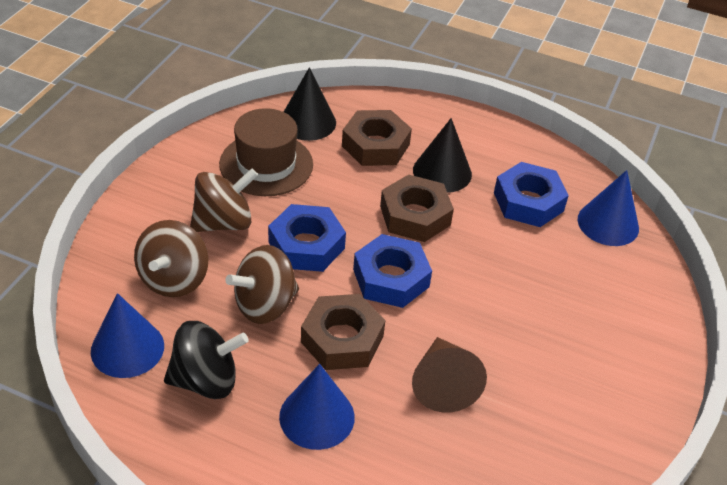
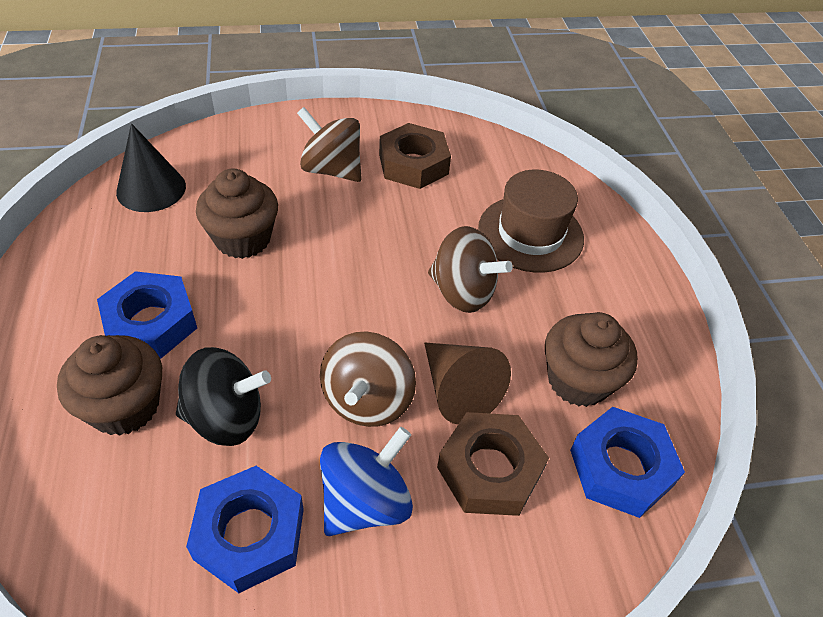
black cone: 2 -> 1
blue cone: 3 -> 0
blue spinning top: 0 -> 1
brown cupcake: 0 -> 3
brown nut: 3 -> 2

